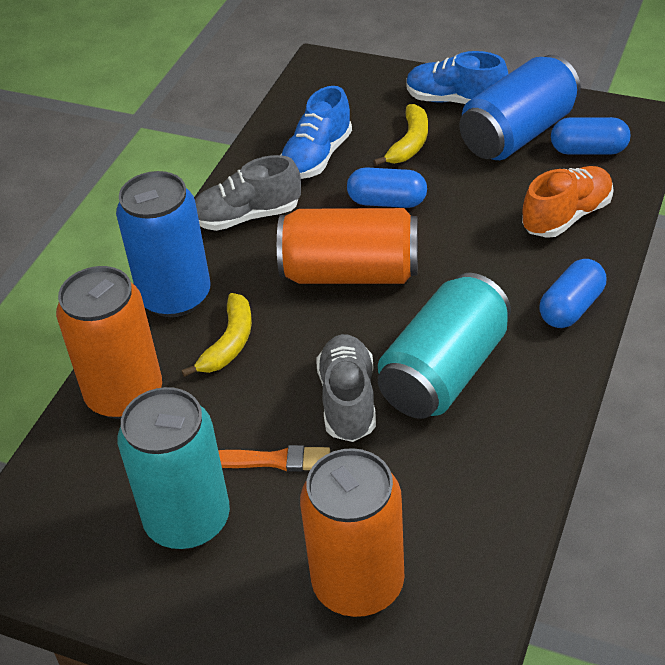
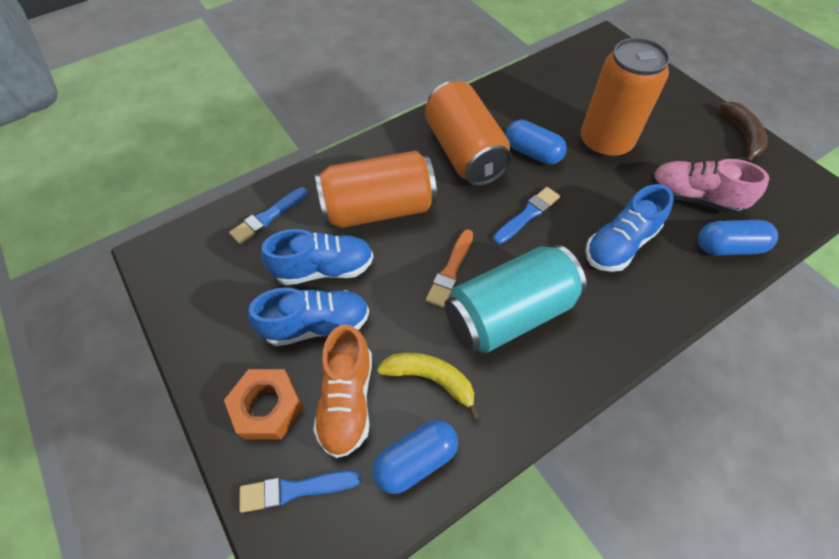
blue brush: 0 -> 3
blue can: 2 -> 0
blue shoe: 2 -> 3
brown banana: 0 -> 1
grey shoe: 2 -> 0
orange nut: 0 -> 1
pink shoe: 0 -> 1
turquoise can: 2 -> 1
yellow banana: 2 -> 1

